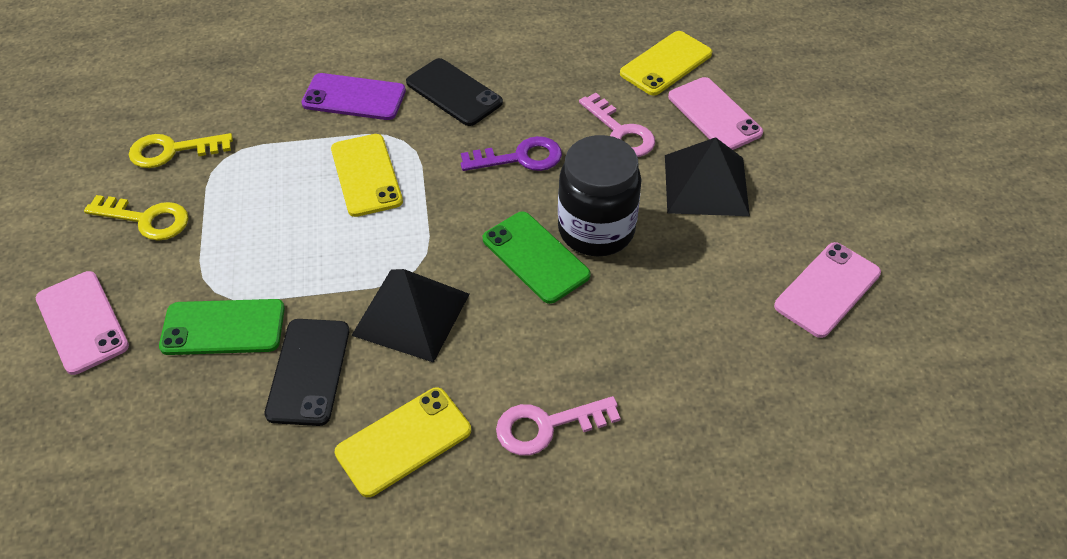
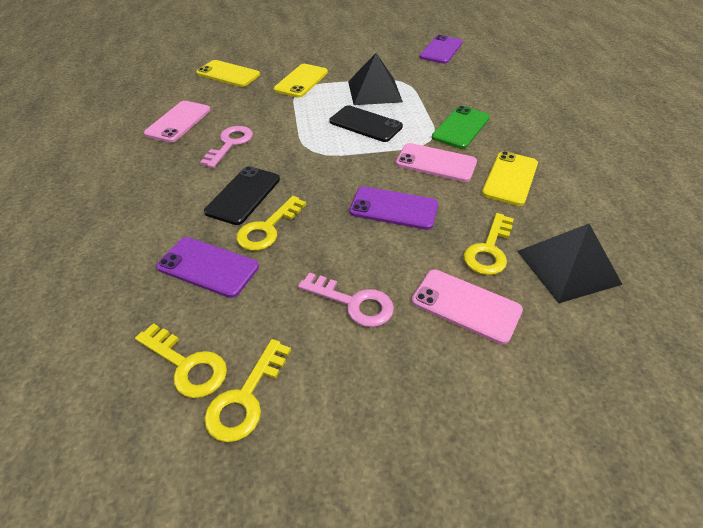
black jar: 1 -> 0
green phone: 2 -> 1
purple key: 1 -> 0
purple phone: 1 -> 3
yellow key: 2 -> 4

